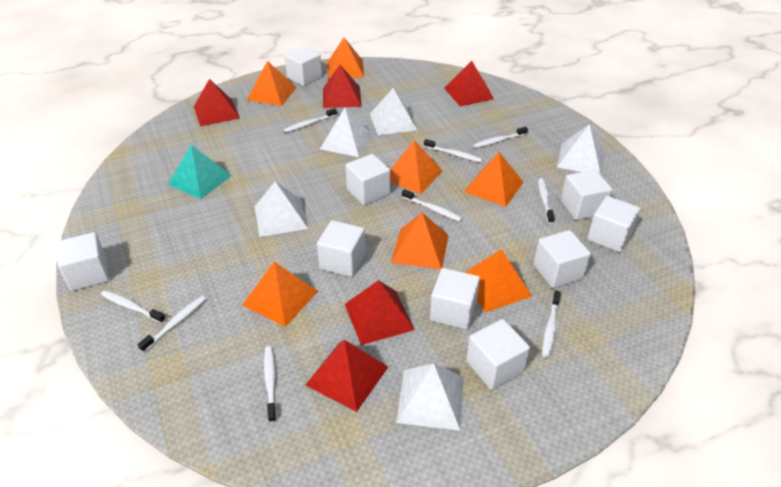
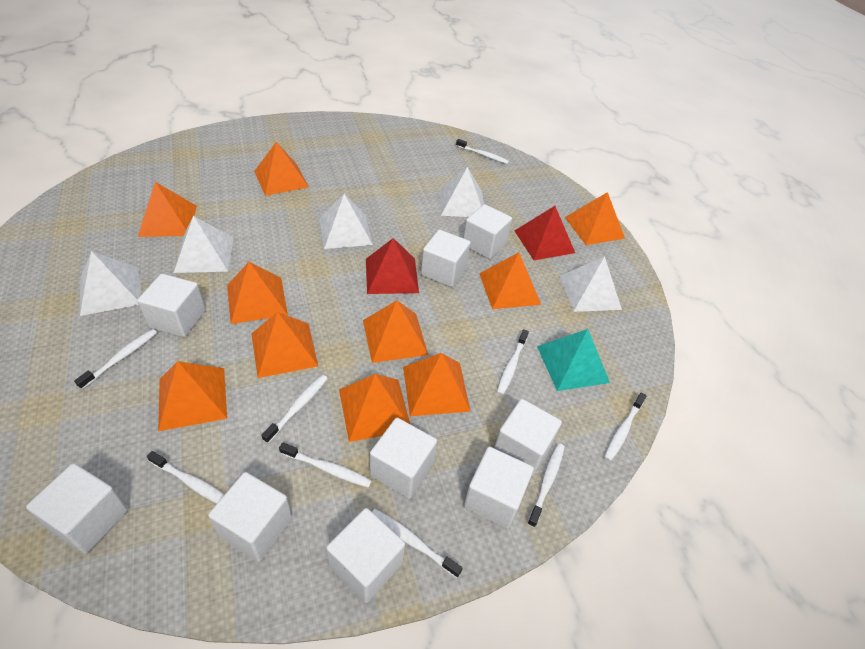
orange pyramid: 7 -> 10
red pyramid: 5 -> 2

